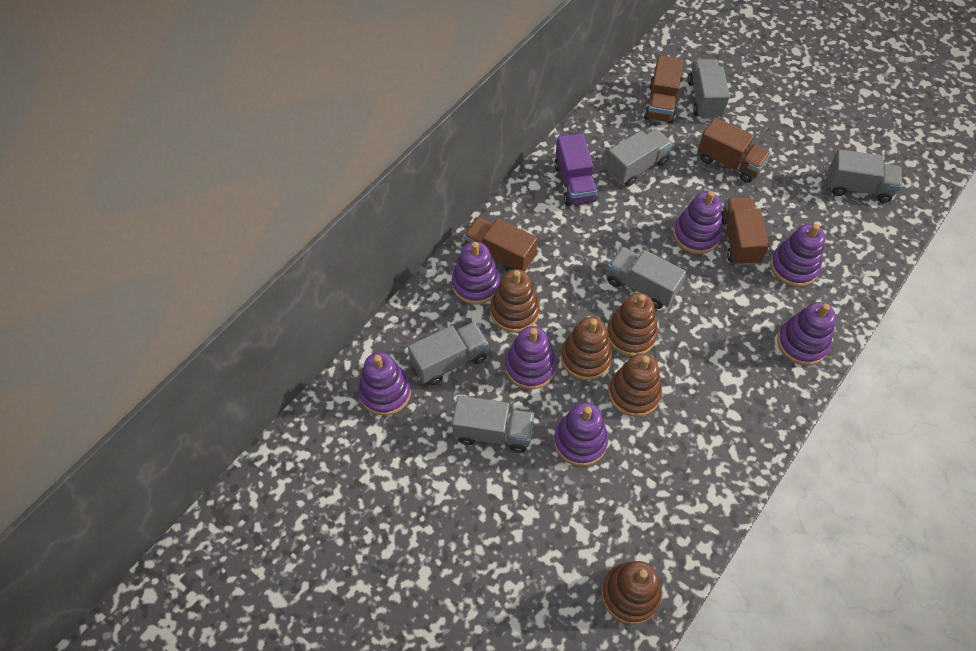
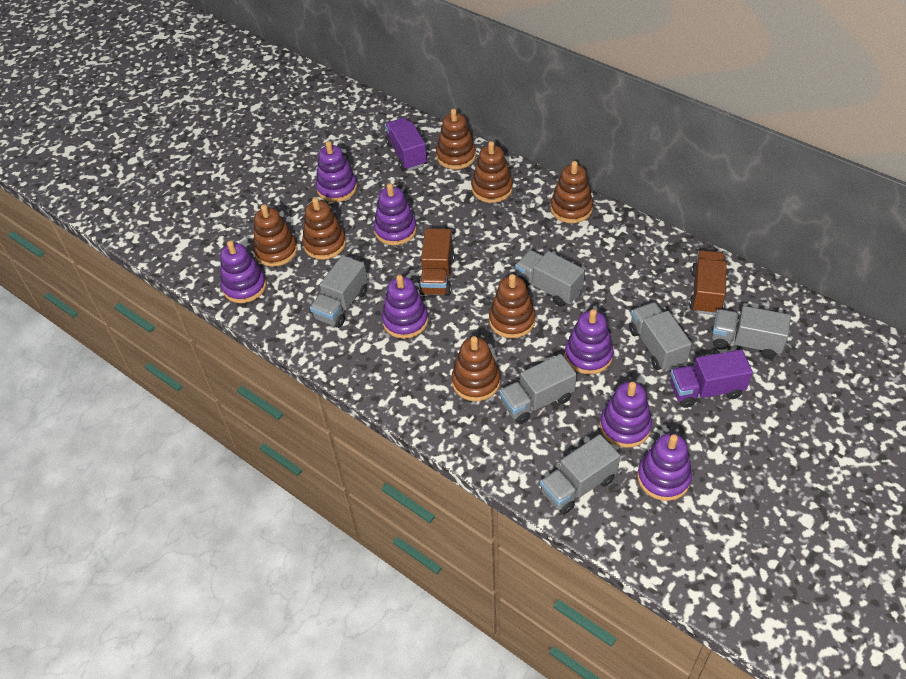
brown stacking toy: 5 -> 7
brown truck: 4 -> 2
purple truck: 1 -> 2

